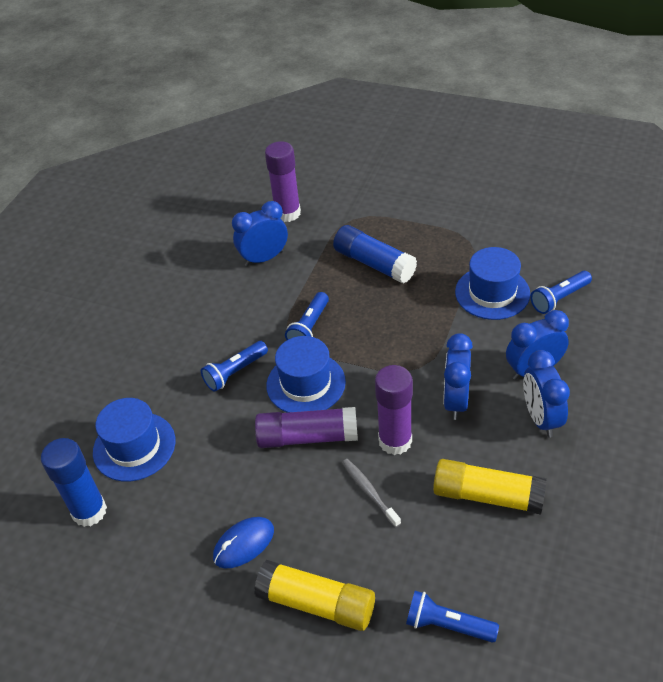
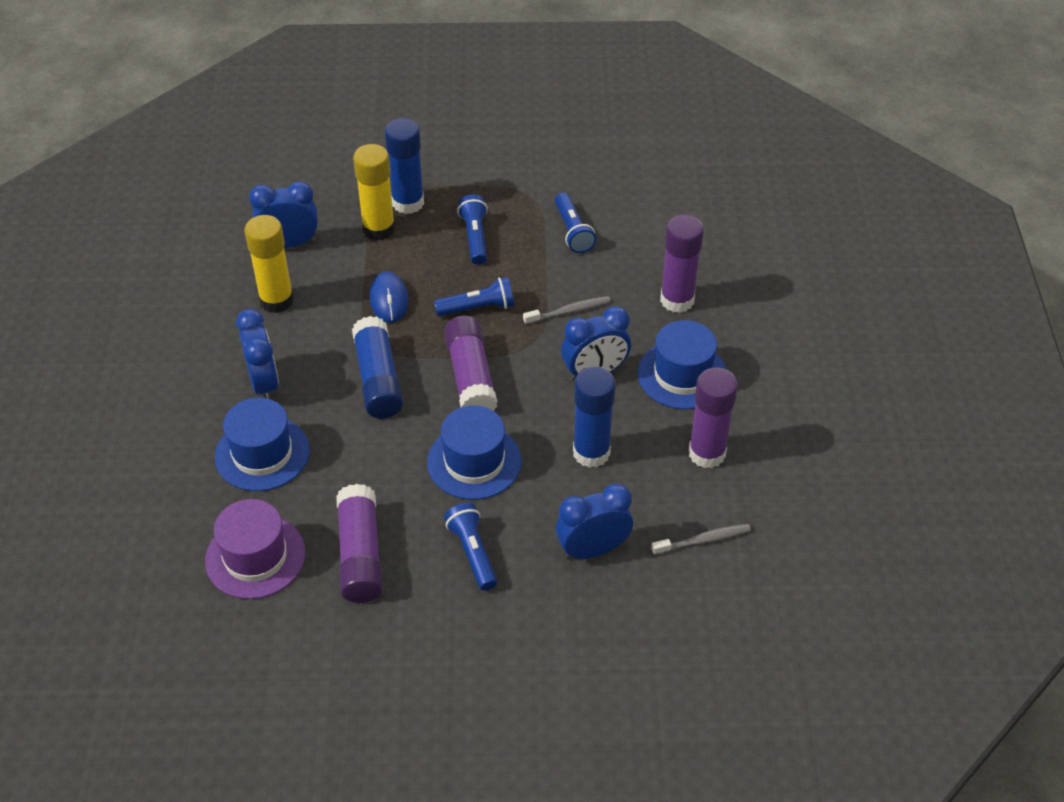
blue glue stick: 2 -> 3
grey toothbrush: 1 -> 2
purple glue stick: 3 -> 4
purple hat: 0 -> 1

